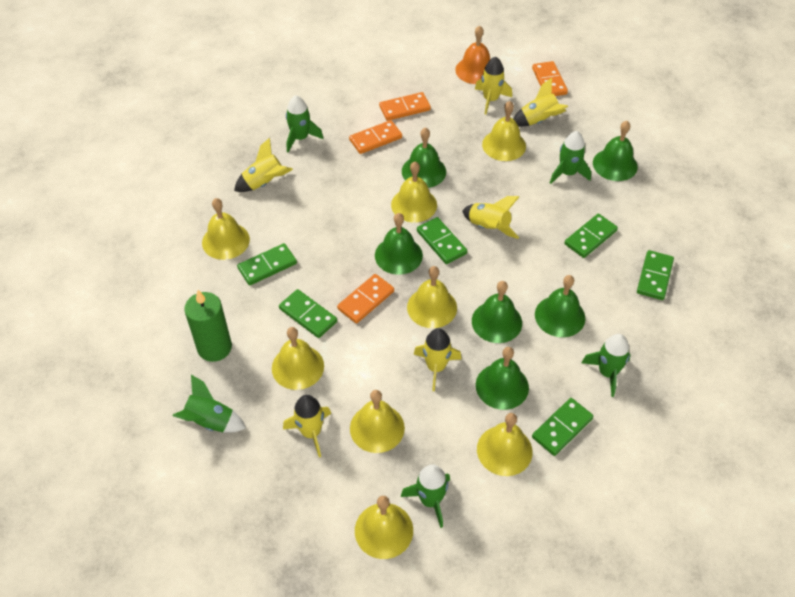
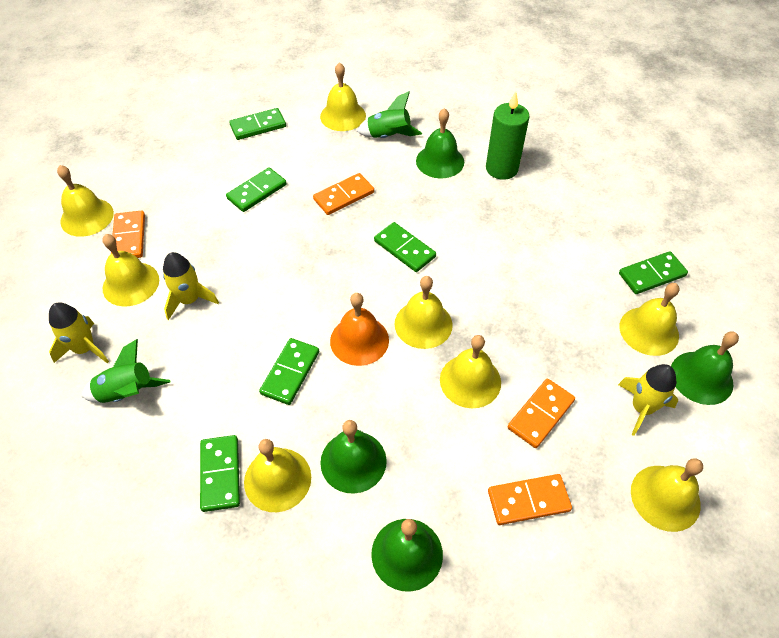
green bell: 6 -> 4
green rocket: 5 -> 2
yellow rocket: 6 -> 3

